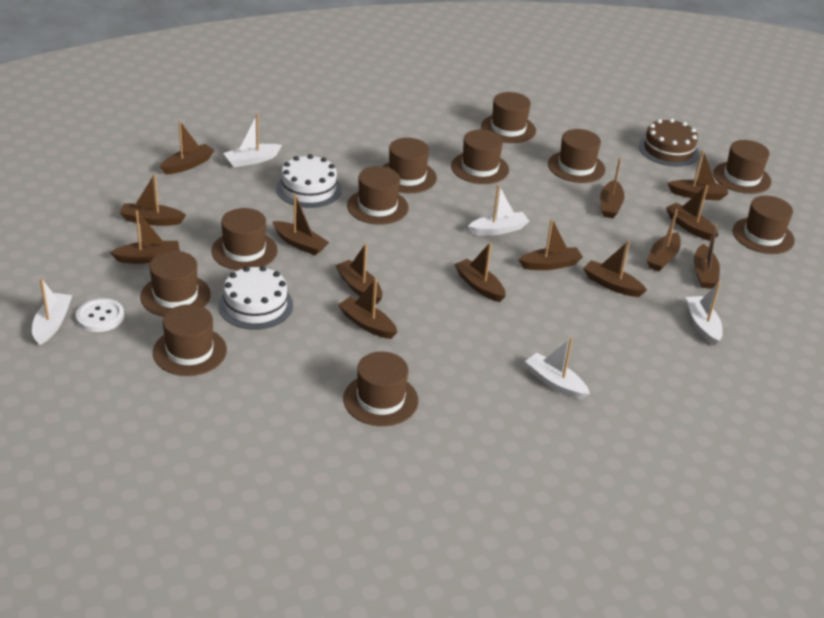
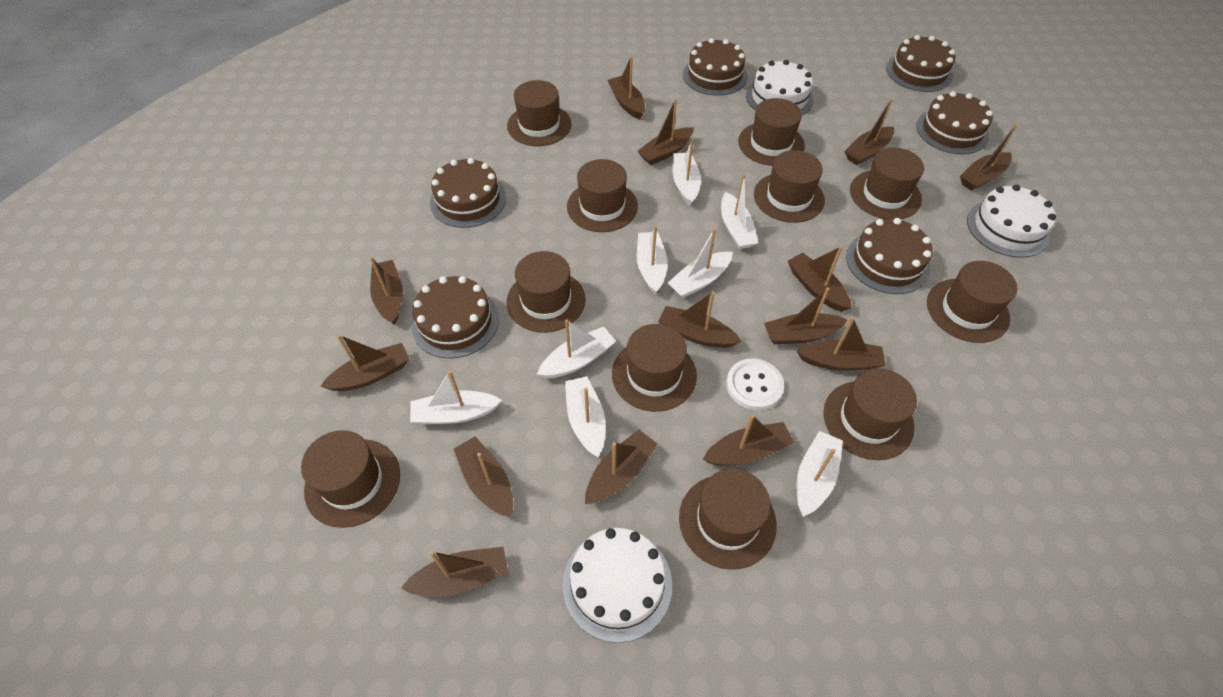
brown cake: 1 -> 6
white boat: 5 -> 8
white cake: 2 -> 3

